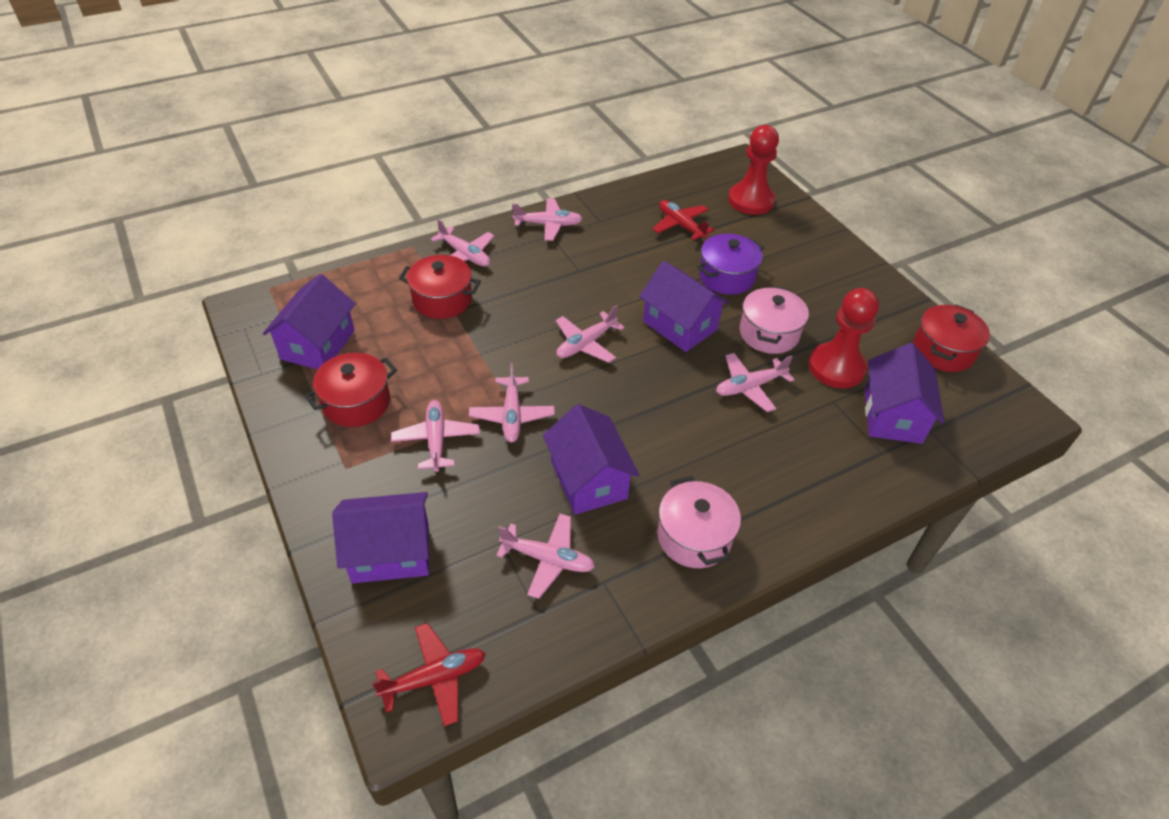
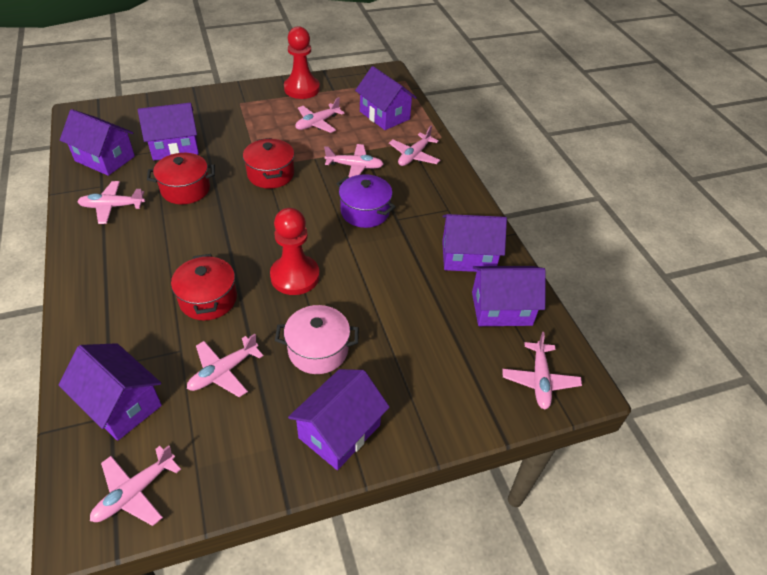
pink pot: 2 -> 1
purple house: 5 -> 7
red plane: 2 -> 0

